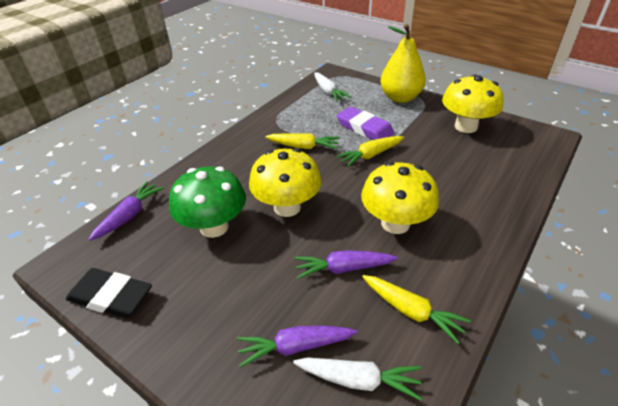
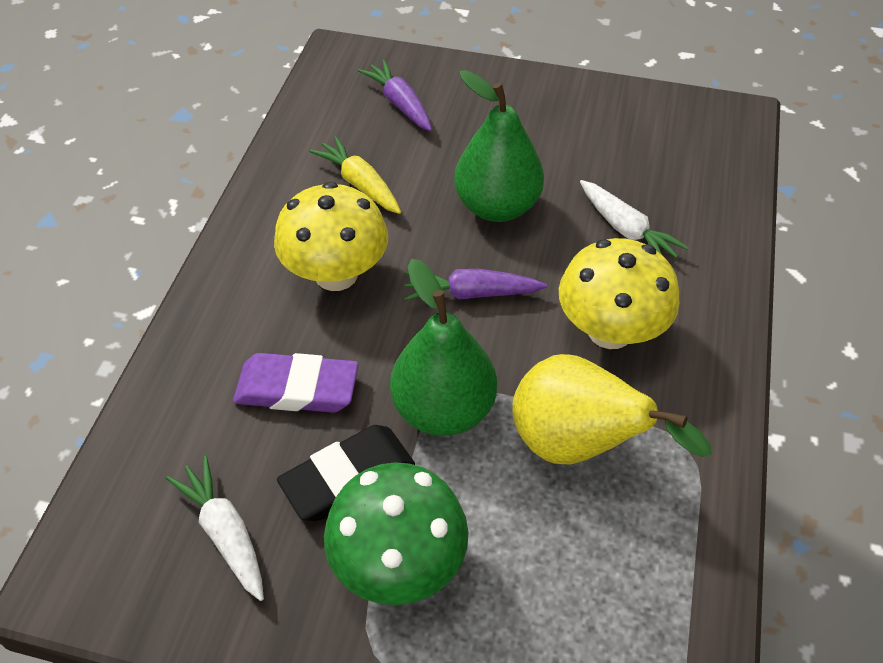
green pear: 0 -> 2
purple carrot: 3 -> 2
yellow carrot: 3 -> 1
yellow mushroom: 3 -> 2

